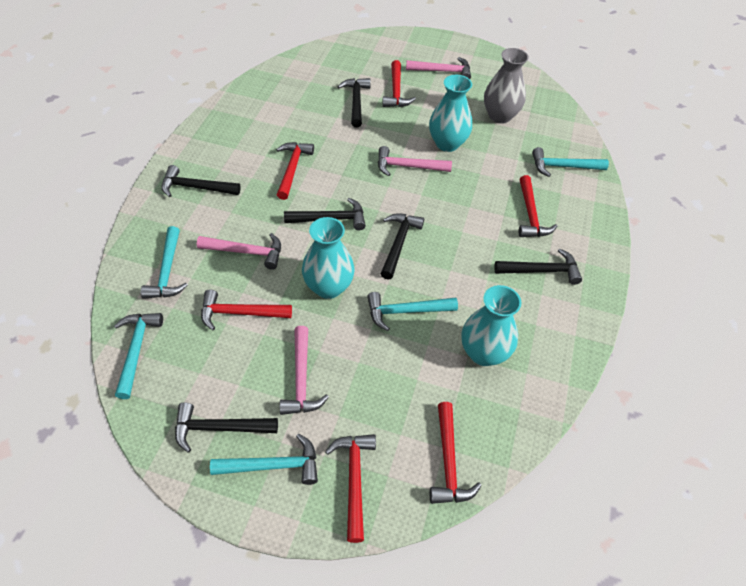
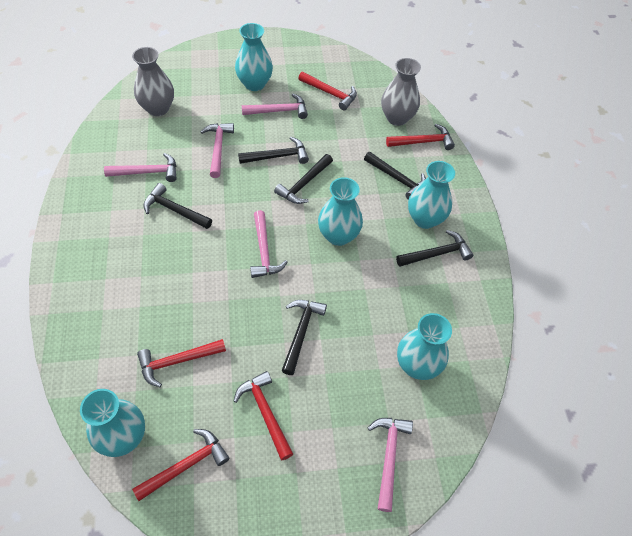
grey vase: 1 -> 2
pink hammer: 4 -> 5
red hammer: 6 -> 5
turquoise hammer: 5 -> 0
turquoise vase: 3 -> 5

